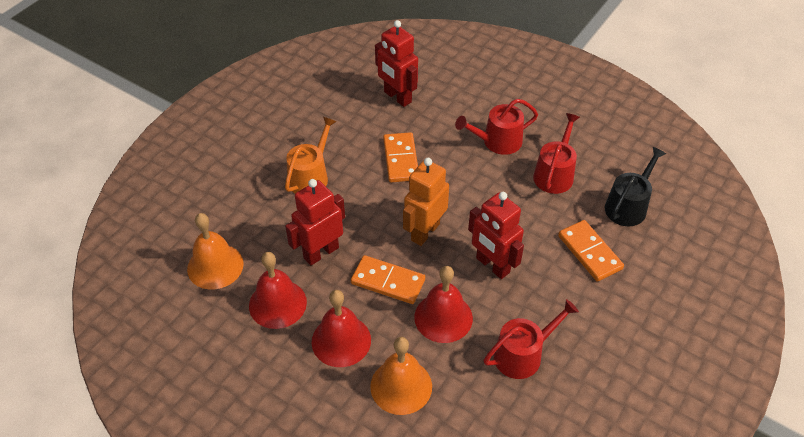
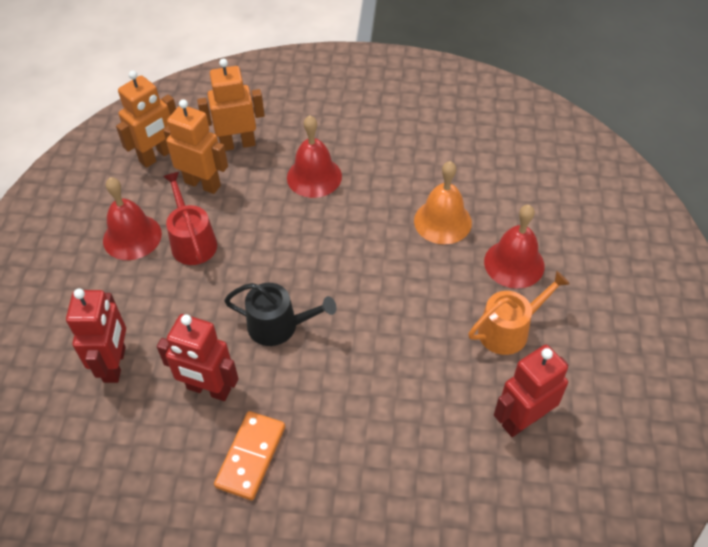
orange bell: 2 -> 1
orange domino: 3 -> 1
orange robot: 1 -> 3
red watering can: 3 -> 1

